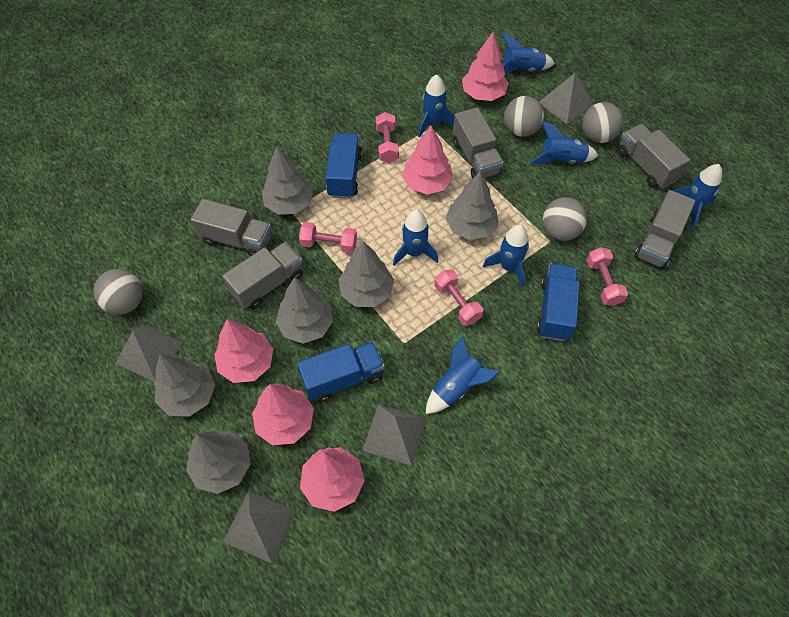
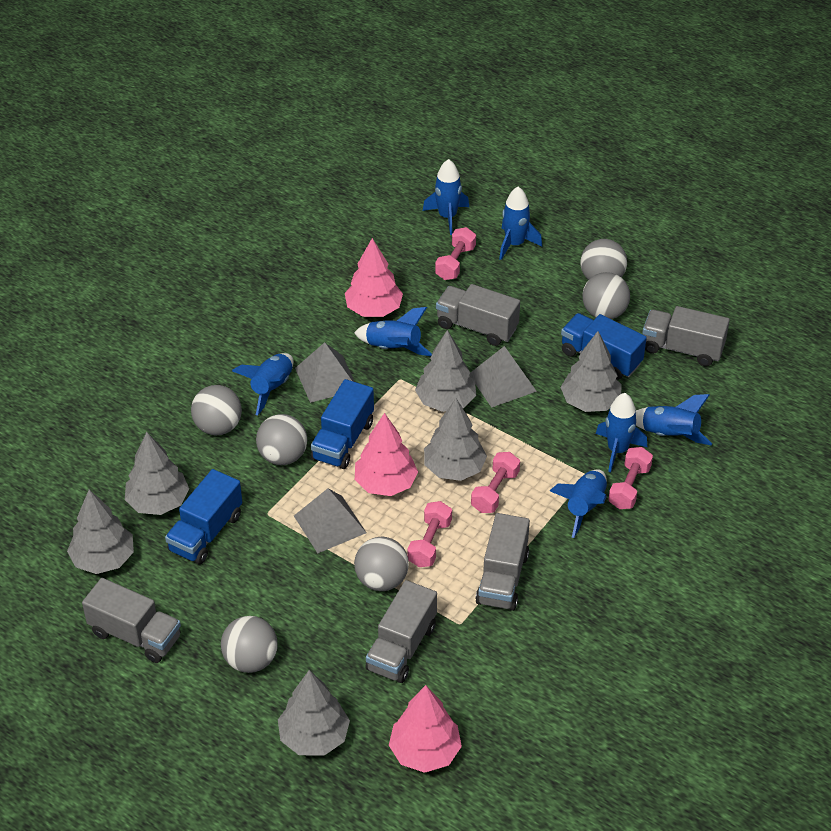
grey ball: 4 -> 6
grey pyramid: 4 -> 3
pink tree: 5 -> 3

